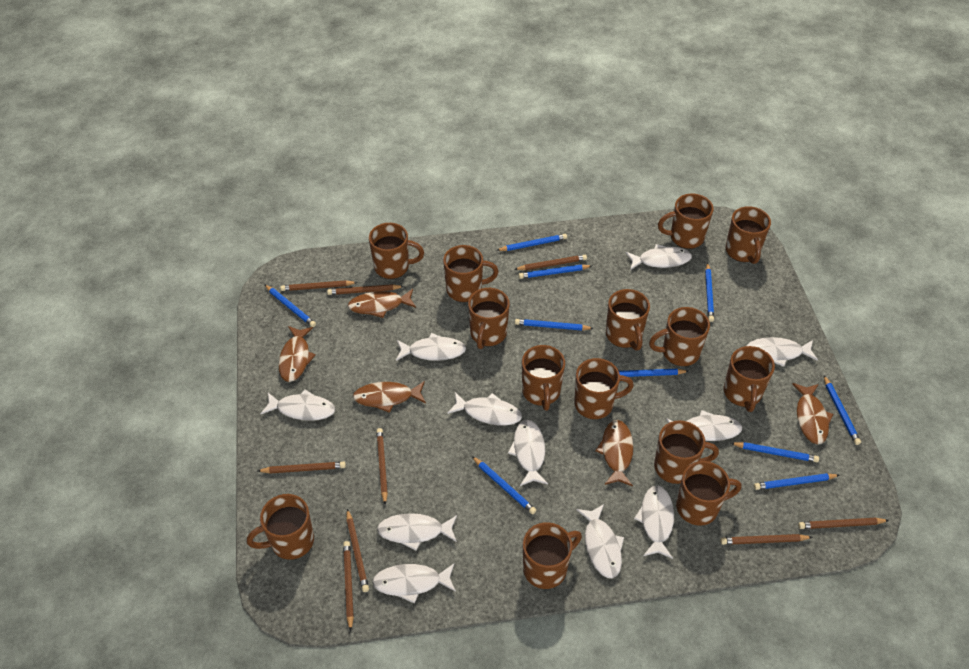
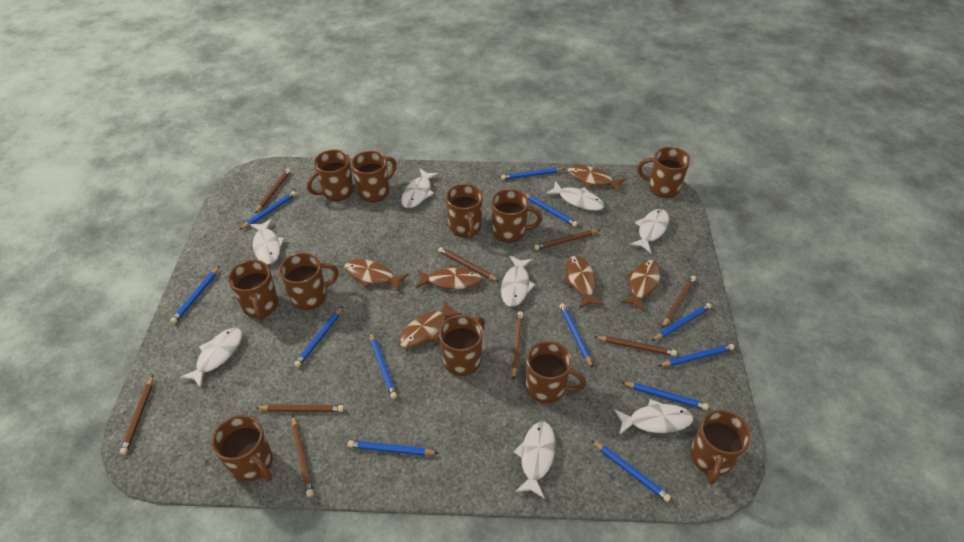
blue pencil: 10 -> 12
brown fish: 5 -> 6
brown mug: 14 -> 11
white fish: 11 -> 8

